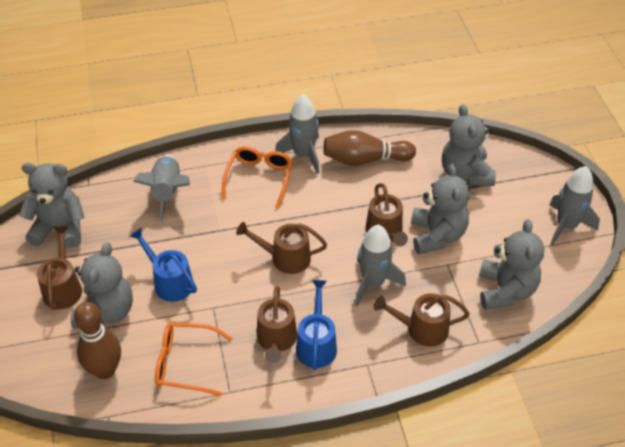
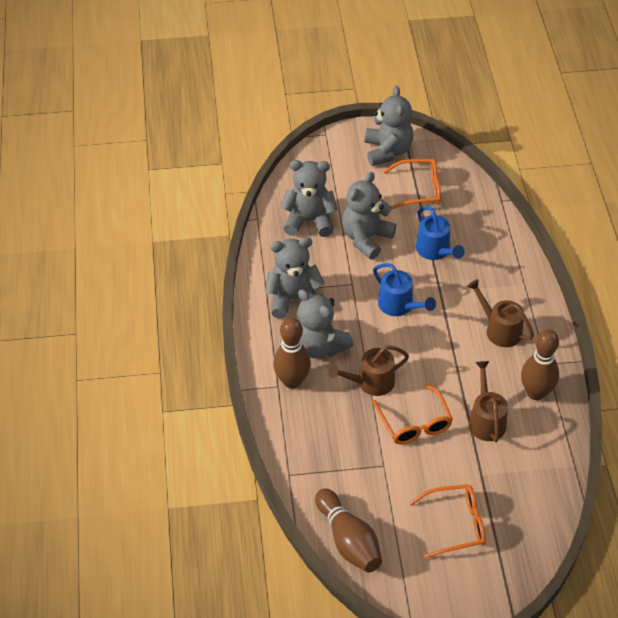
brown bowling pin: 2 -> 3
brown watering can: 5 -> 3
grey rocket: 4 -> 0
orange glasses: 2 -> 3

